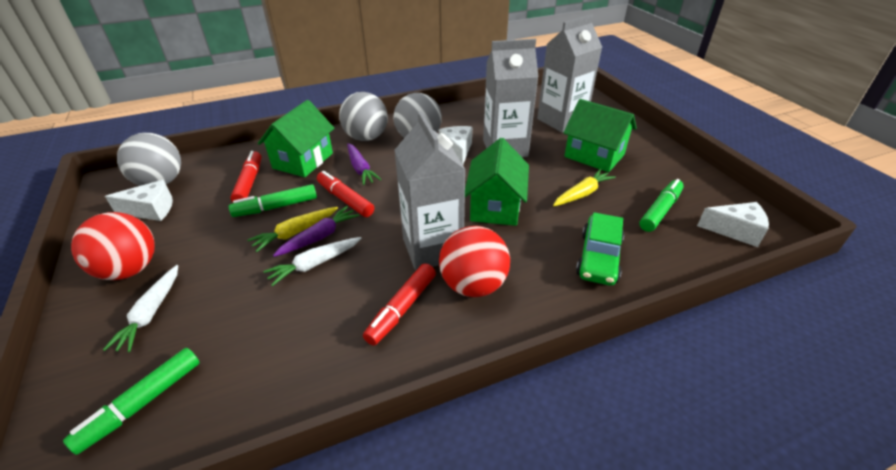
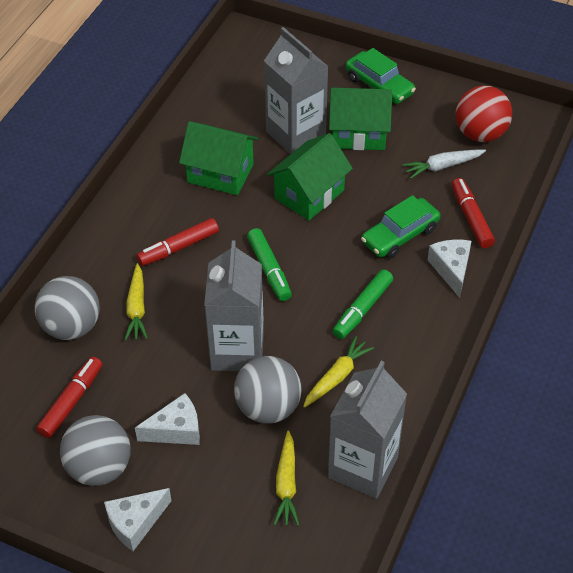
green car: 1 -> 2
green marker: 3 -> 2
purple carrot: 2 -> 0
red ball: 2 -> 1
white carrot: 2 -> 1
yellow carrot: 2 -> 3

